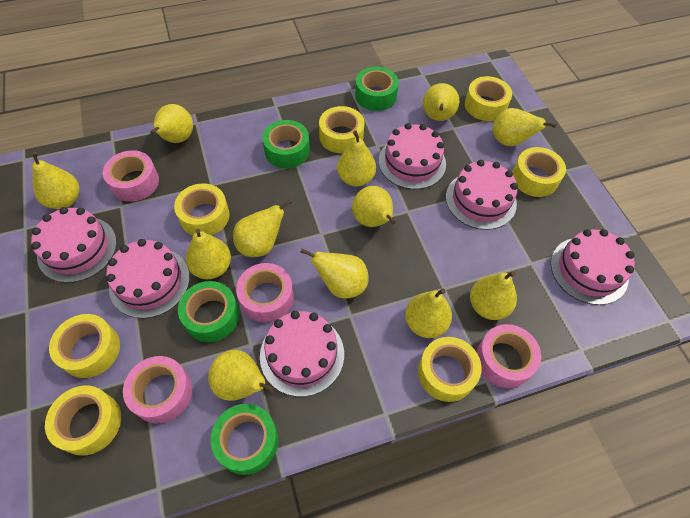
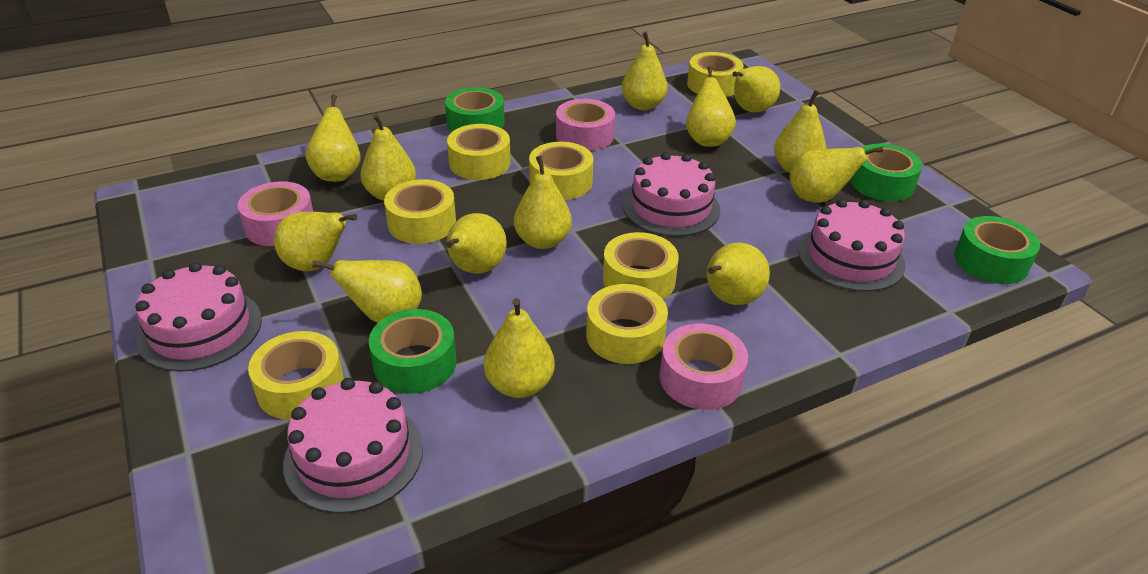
pink cake: 6 -> 4
pink tape: 4 -> 3
yellow pear: 12 -> 13

